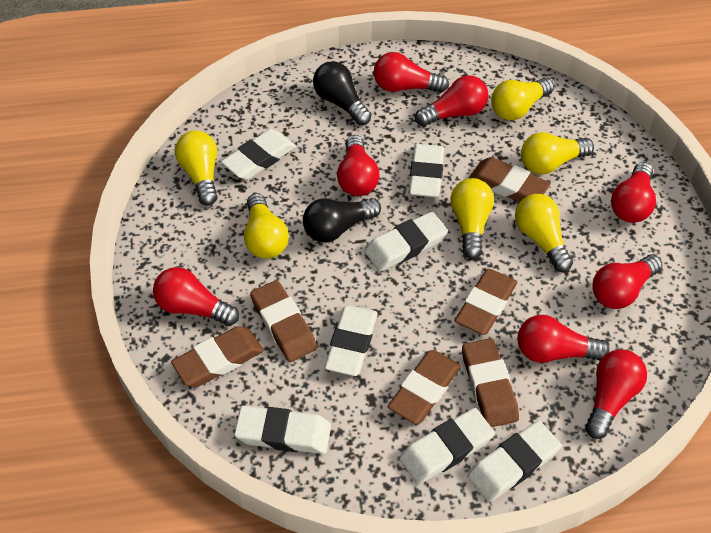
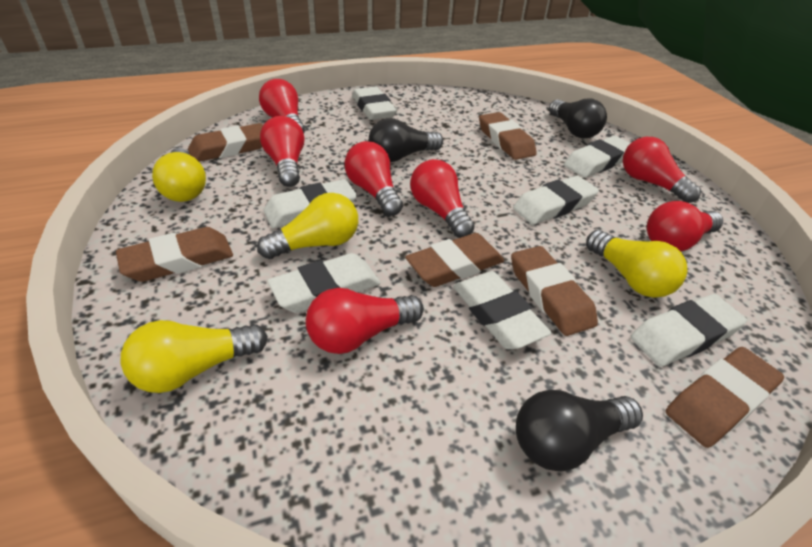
black light bulb: 2 -> 3
red light bulb: 8 -> 7
yellow light bulb: 6 -> 4

